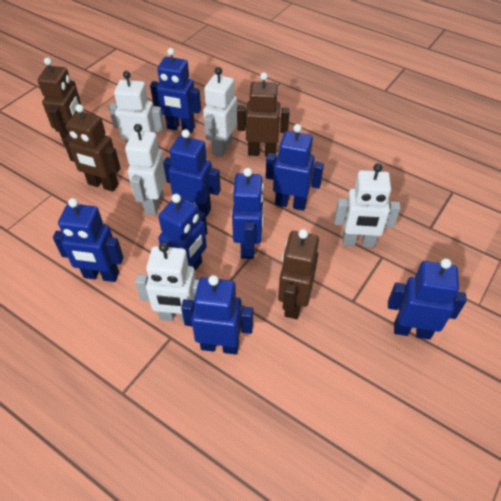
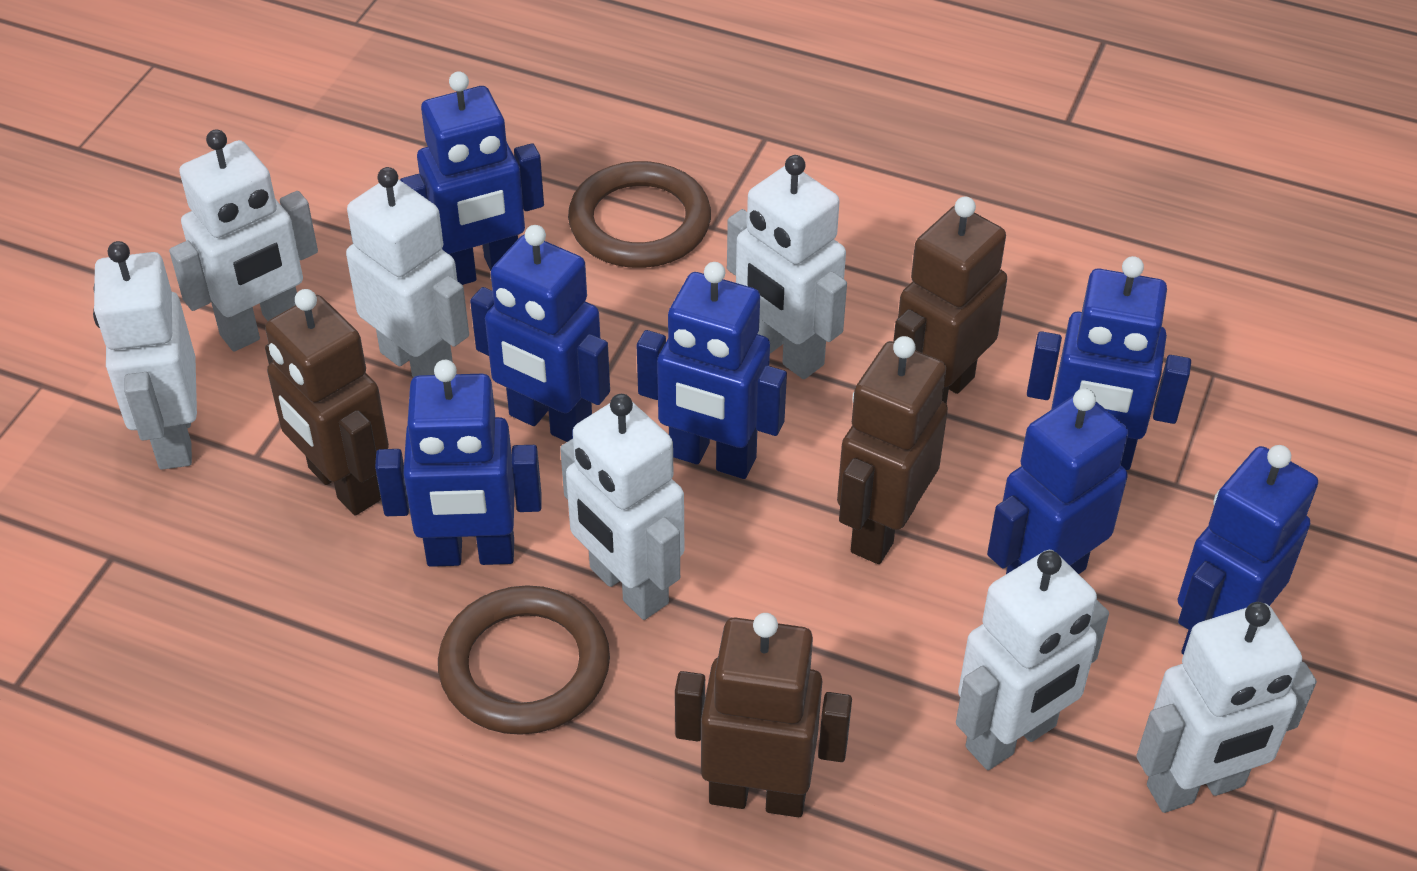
blue robot: 8 -> 7
brown ring: 0 -> 2
white robot: 5 -> 7

